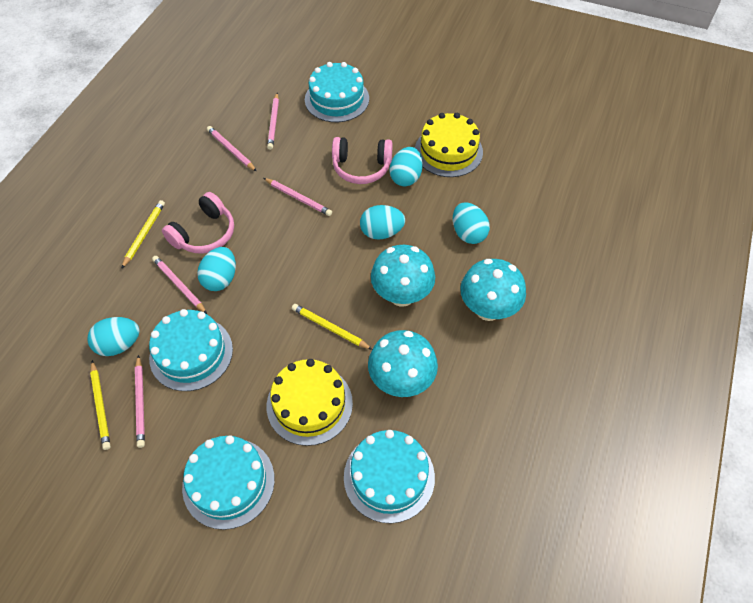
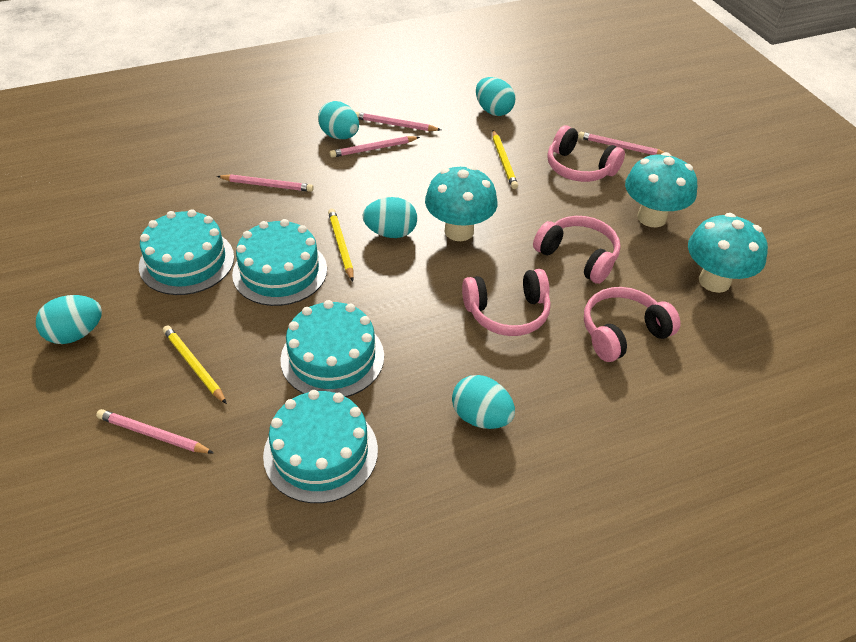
pink headphones: 2 -> 4
yellow cake: 2 -> 0

